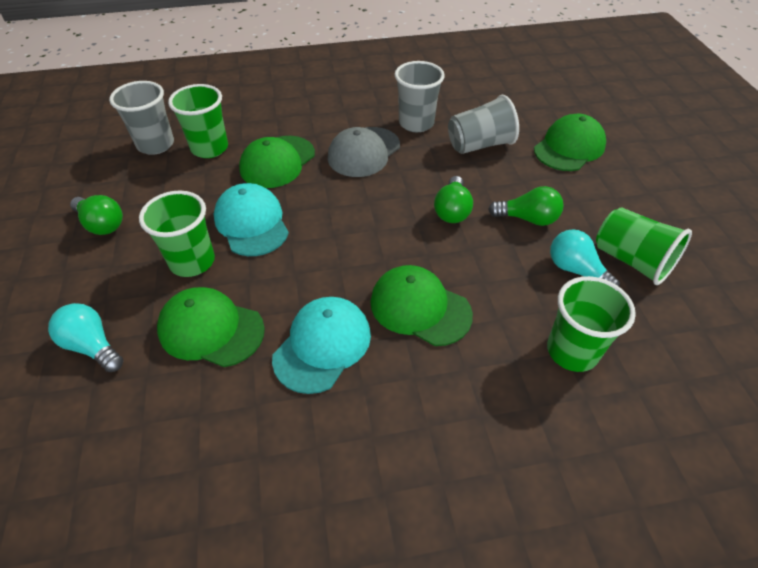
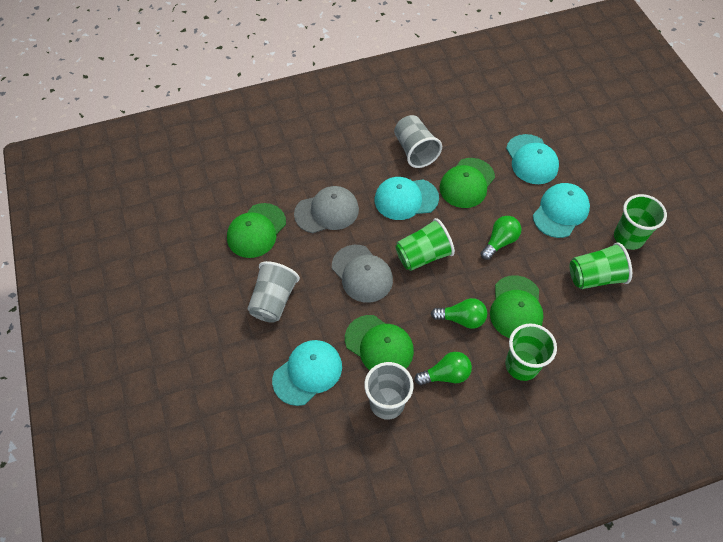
grey cap: 1 -> 2
turquoise cap: 2 -> 4
turquoise light bulb: 2 -> 0

